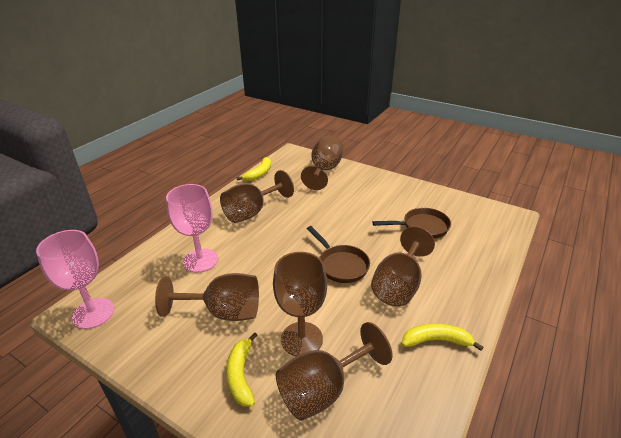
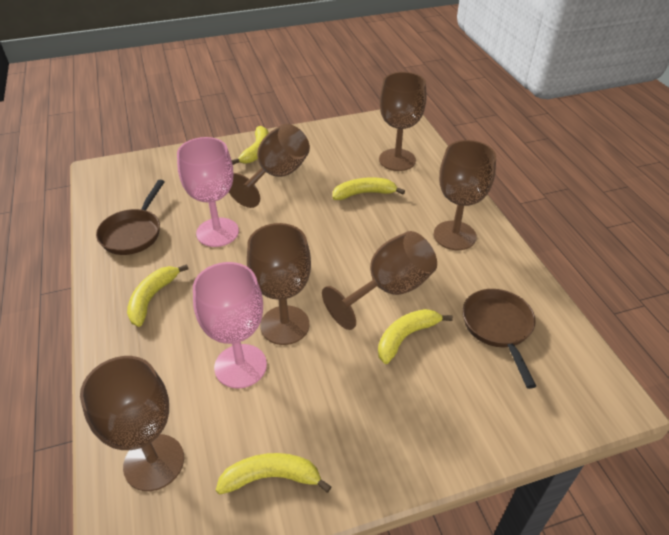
yellow banana: 3 -> 5

